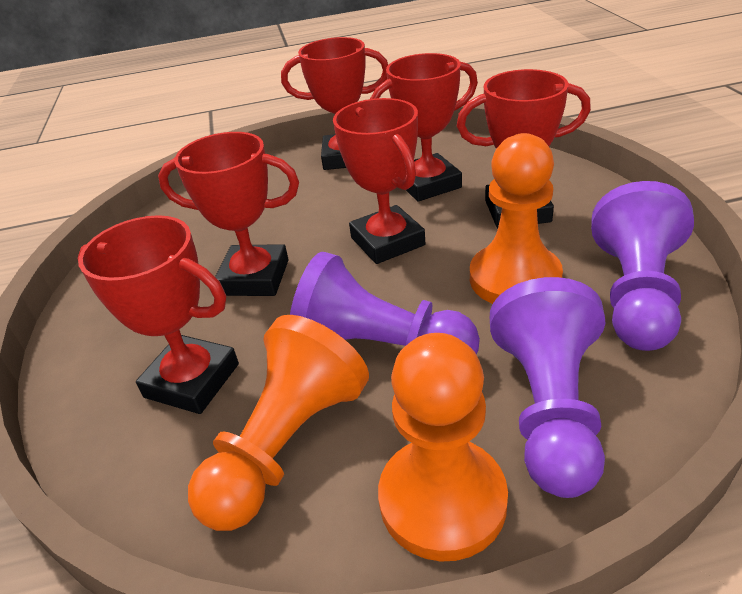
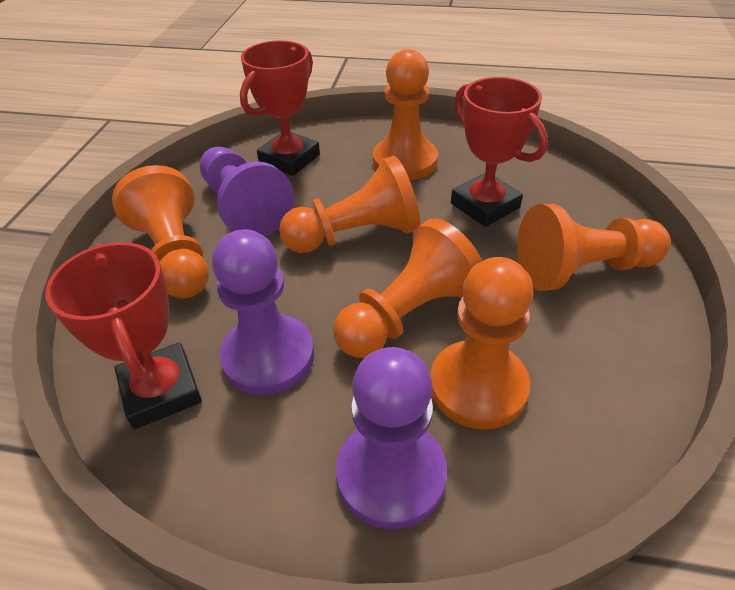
orange pawn: 3 -> 6
red trophy: 6 -> 3

